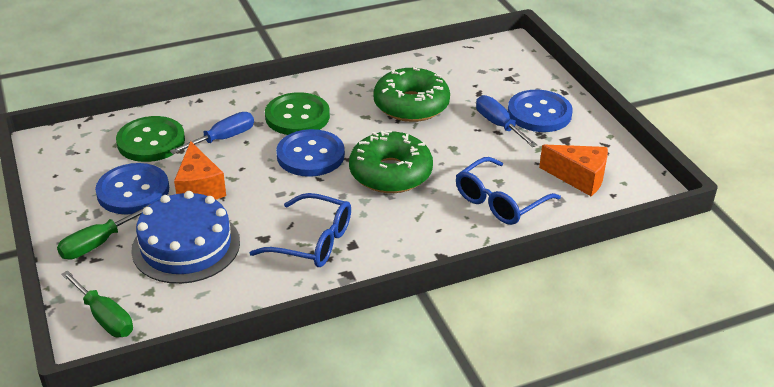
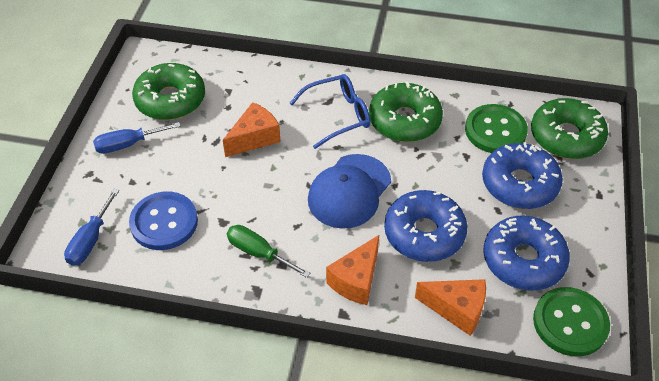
blue button: 3 -> 1
blue cake: 1 -> 0
blue cap: 0 -> 1
blue donut: 0 -> 3
blue glasses: 2 -> 1
green donut: 2 -> 3
green screwdriver: 2 -> 1
orange cheese: 2 -> 3

